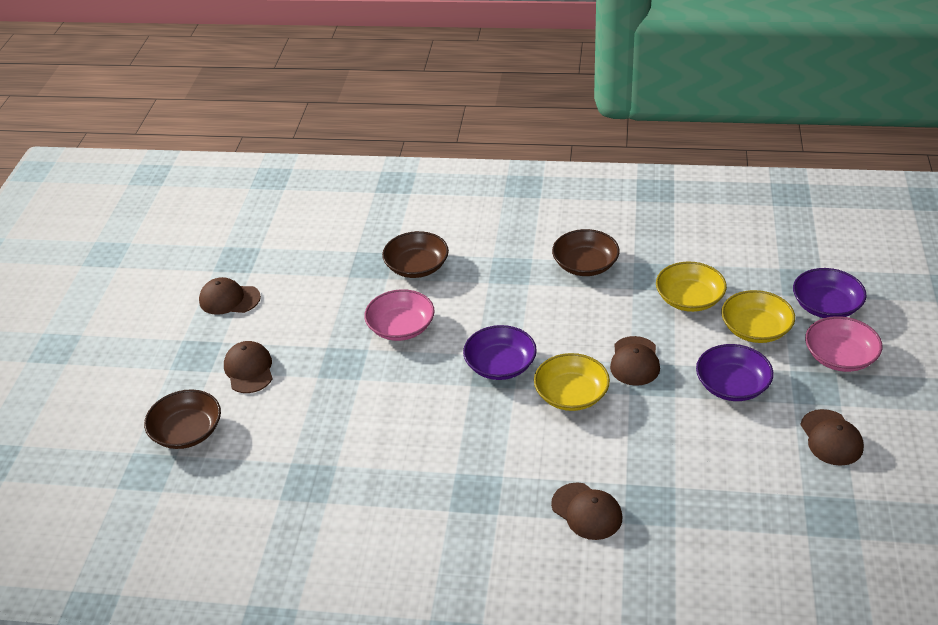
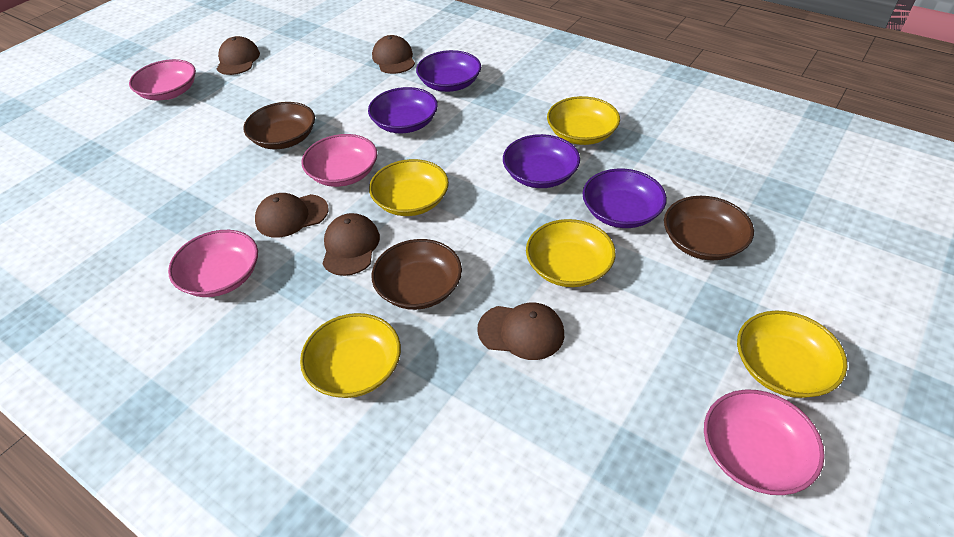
pink bowl: 2 -> 4
purple bowl: 3 -> 4
yellow bowl: 3 -> 5

